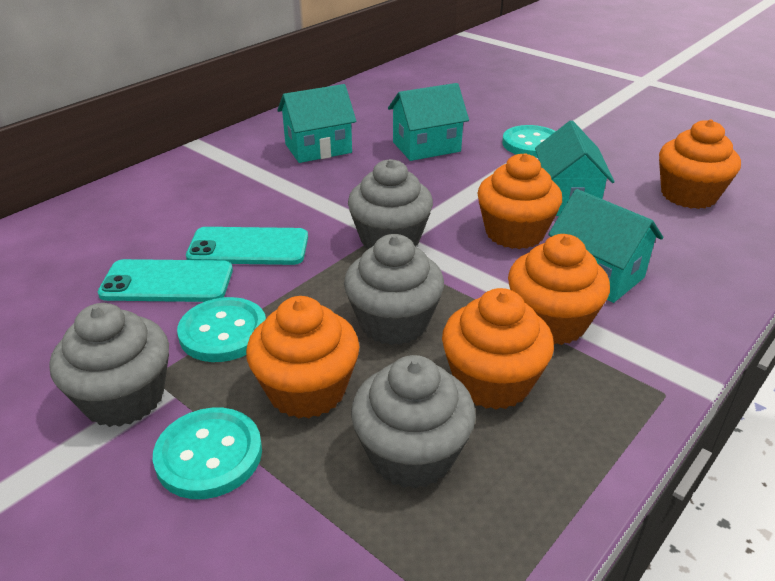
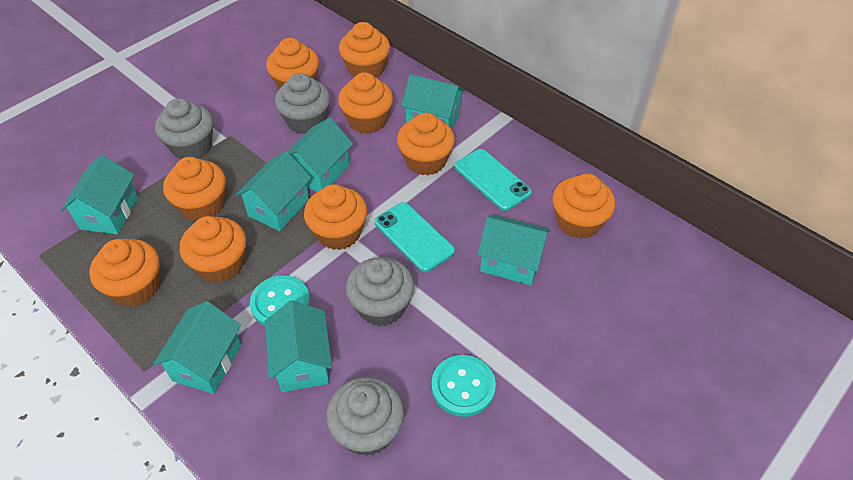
orange cupcake: 5 -> 9
turquoise button: 3 -> 2
turquoise house: 4 -> 7

